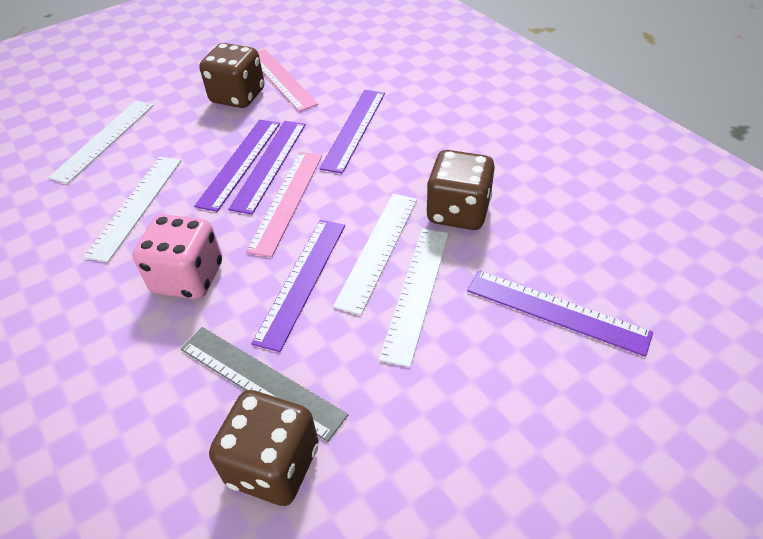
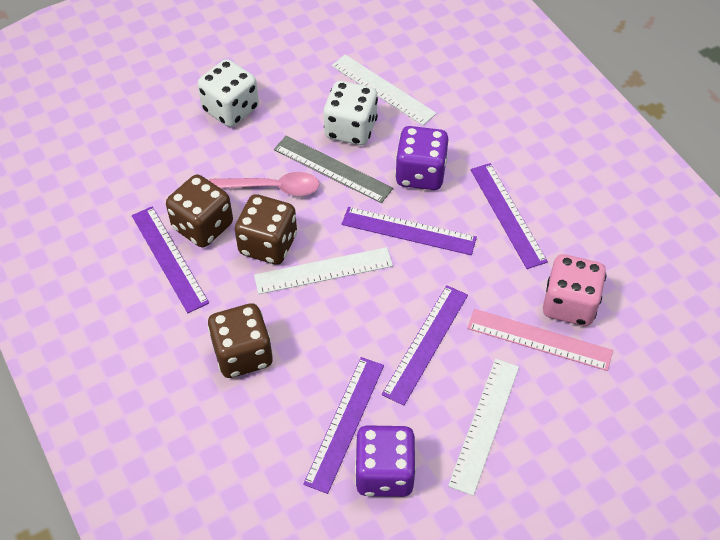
pink ruler: 2 -> 1
pink spoon: 0 -> 1
purple dice: 0 -> 2
white dice: 0 -> 2
white ruler: 4 -> 3

